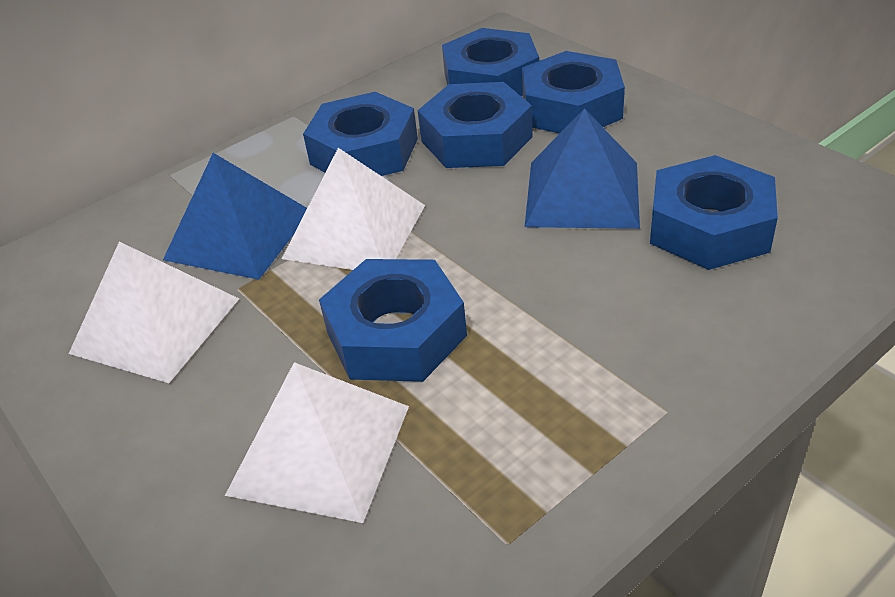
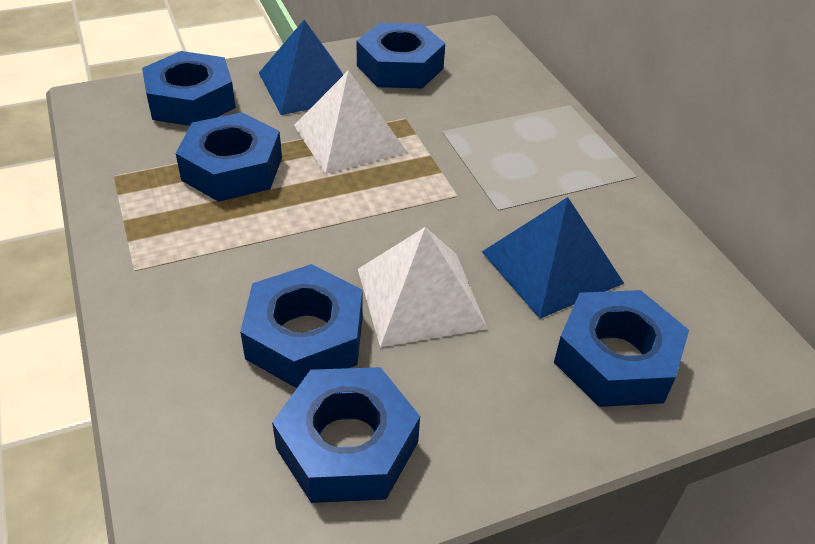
white pyramid: 3 -> 2

